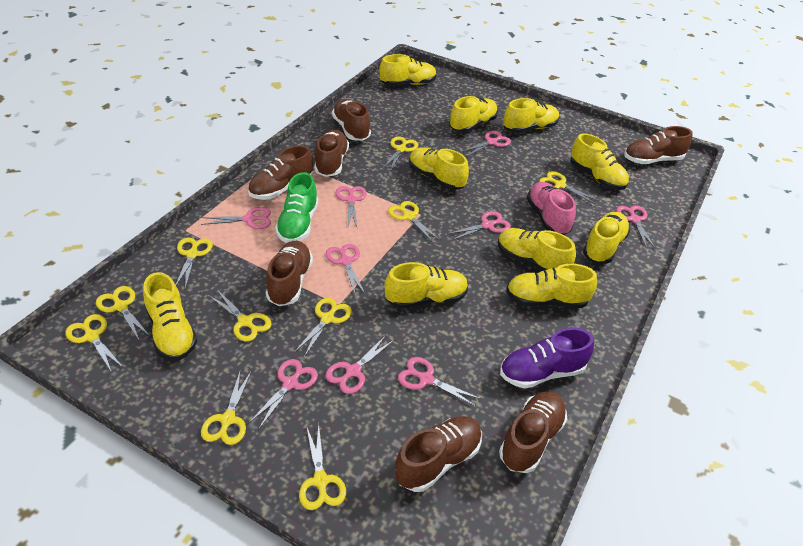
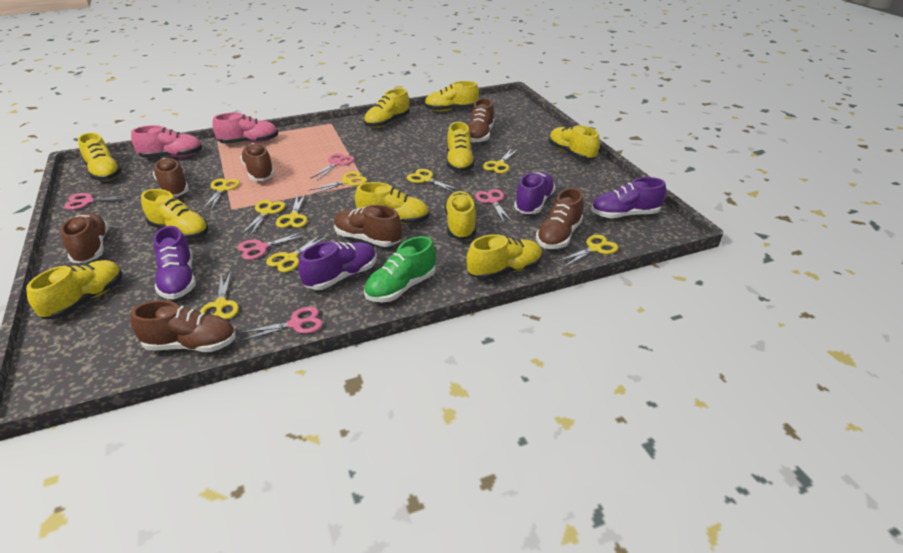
pink scissors: 9 -> 5
pink shoe: 1 -> 2
purple shoe: 1 -> 4
yellow scissors: 10 -> 9

